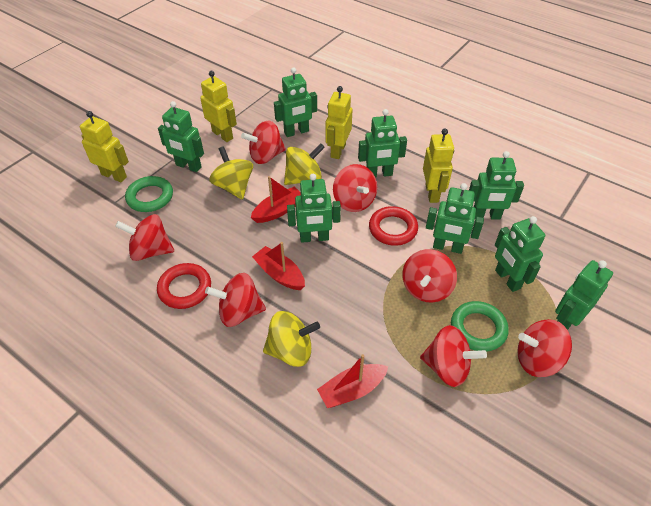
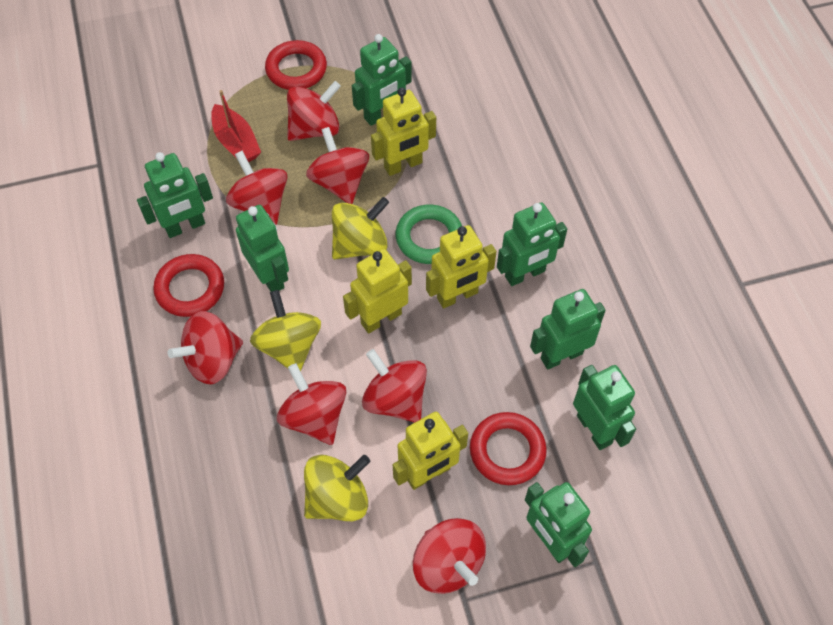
green ring: 2 -> 1
green robot: 8 -> 7
red boat: 3 -> 1
red ring: 2 -> 3

